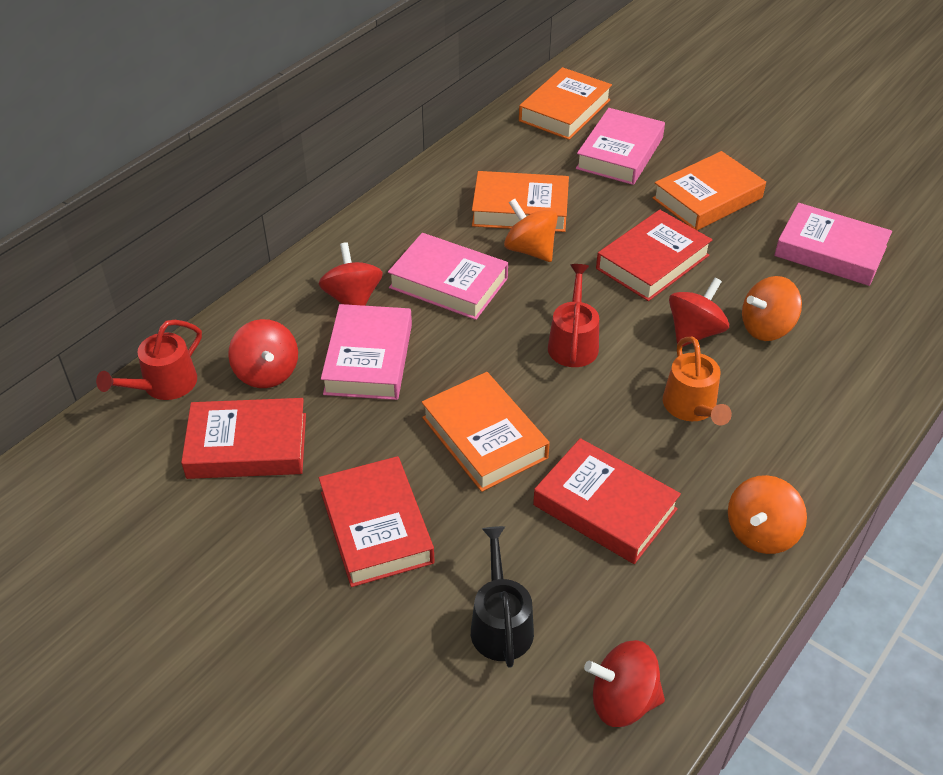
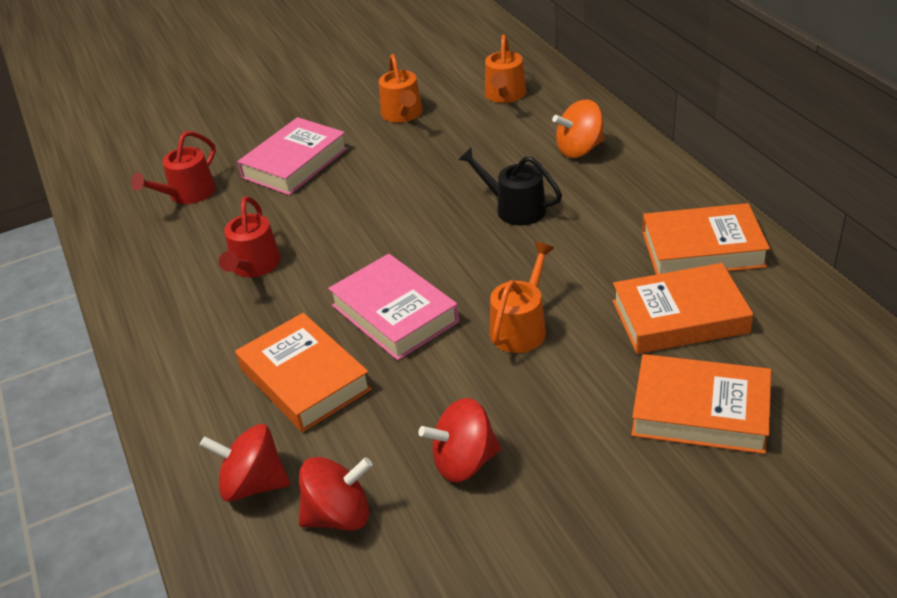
orange spinning top: 3 -> 1
orange watering can: 1 -> 3
pink book: 4 -> 2
red book: 4 -> 0
red spinning top: 4 -> 3

